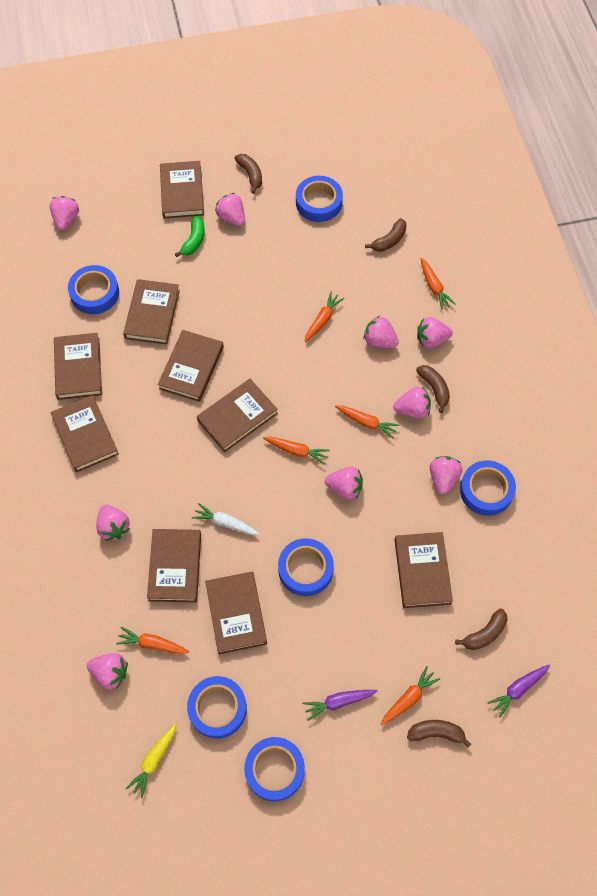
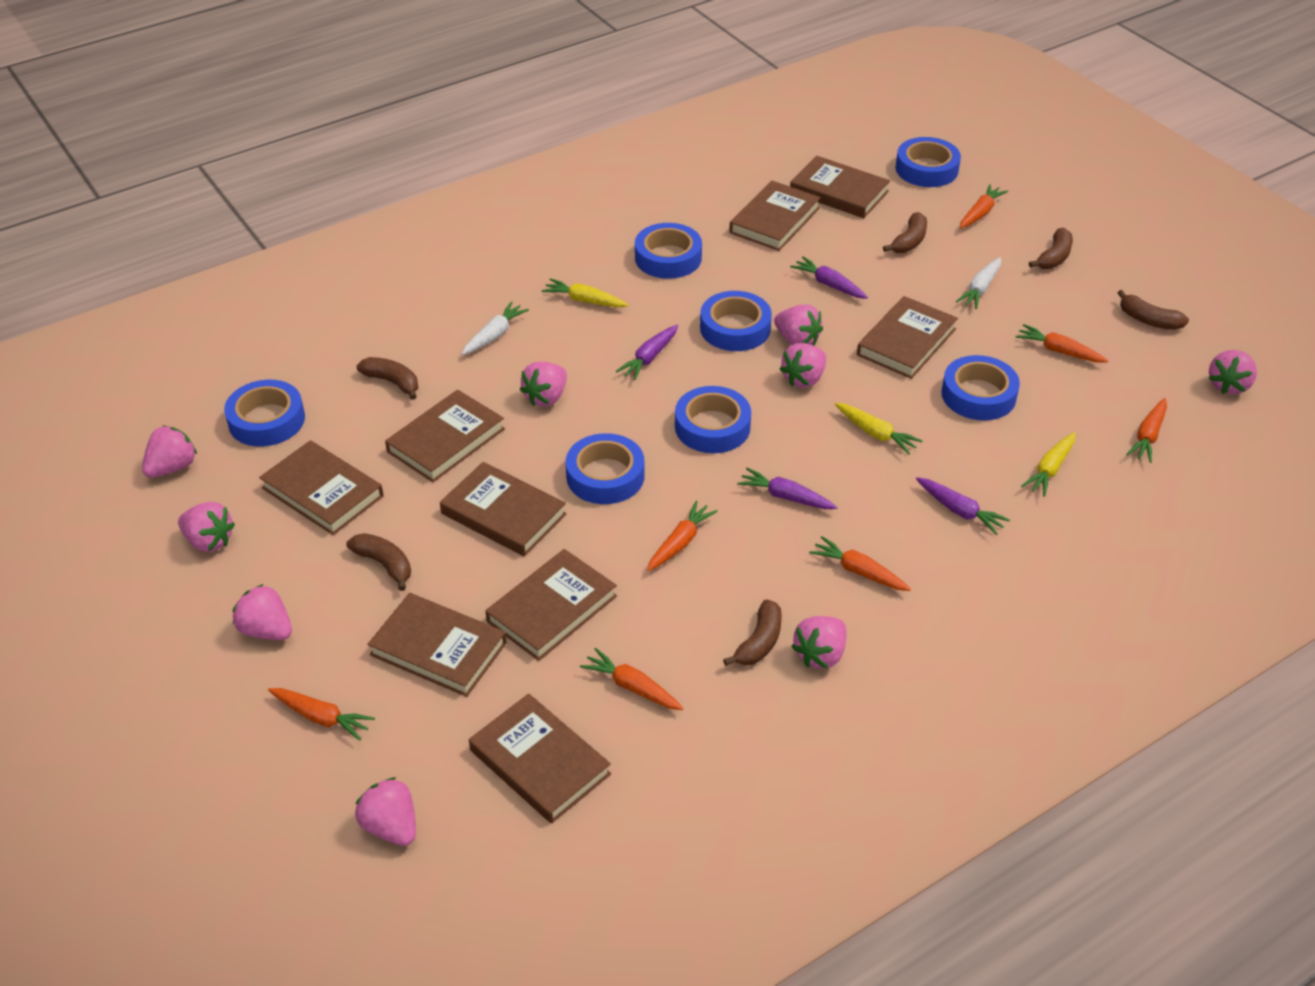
blue tape: 6 -> 7
brown banana: 5 -> 6
green banana: 1 -> 0
orange carrot: 6 -> 7
purple carrot: 2 -> 4
white carrot: 1 -> 2
yellow carrot: 1 -> 3

